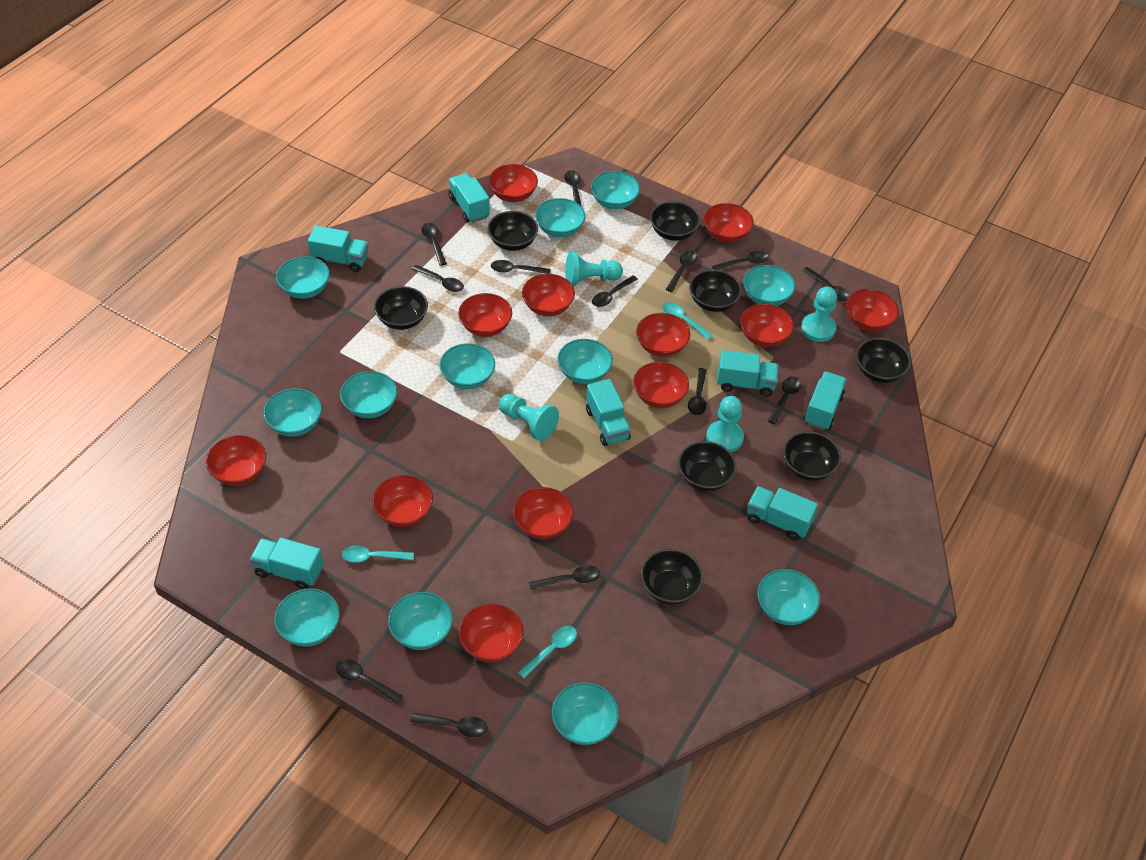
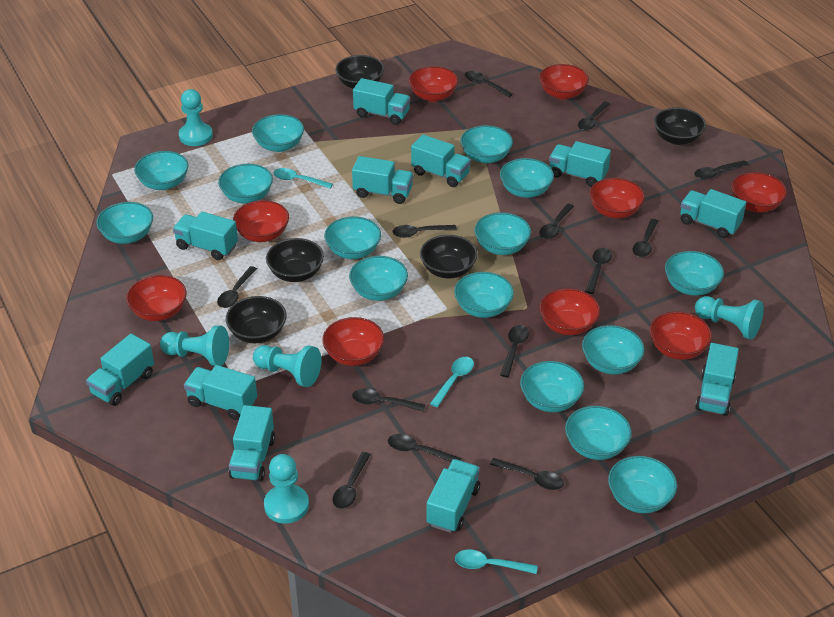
black bowl: 8 -> 5
red bowl: 12 -> 9
turquoise bowl: 12 -> 15
turquoise pawn: 4 -> 5
turquoise truck: 7 -> 11

